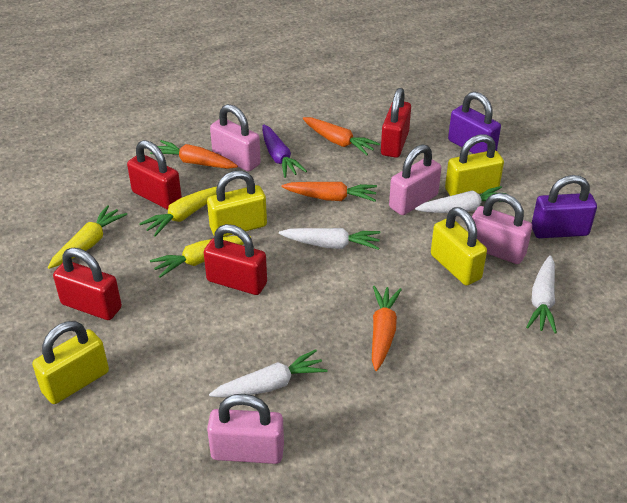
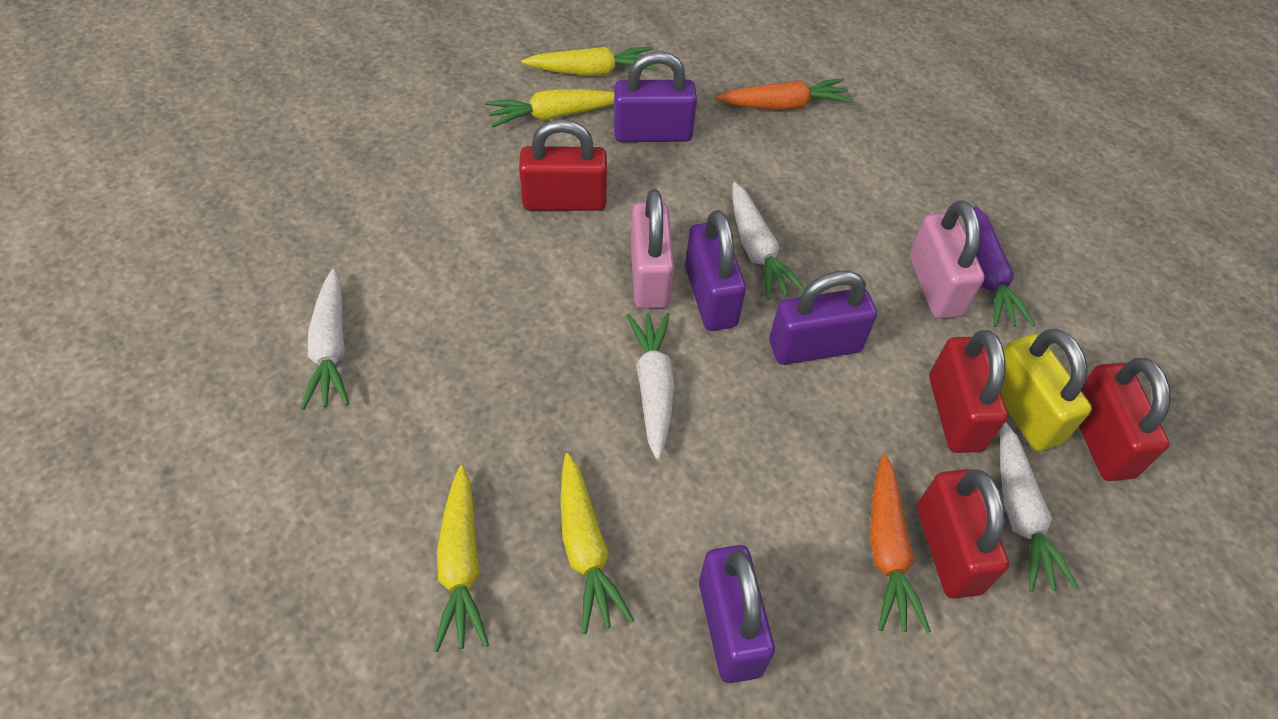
orange carrot: 4 -> 2
pink padlock: 4 -> 2
purple padlock: 2 -> 4
yellow carrot: 3 -> 4
yellow padlock: 4 -> 1

